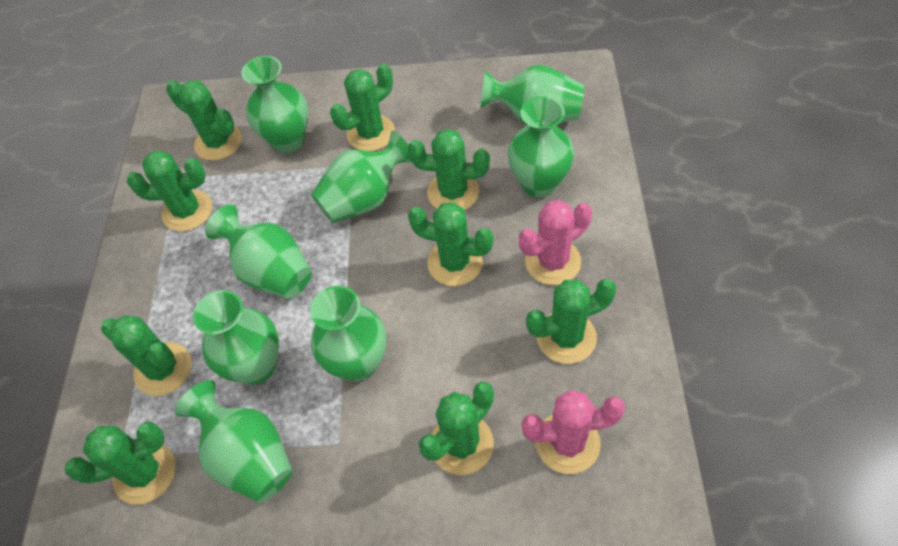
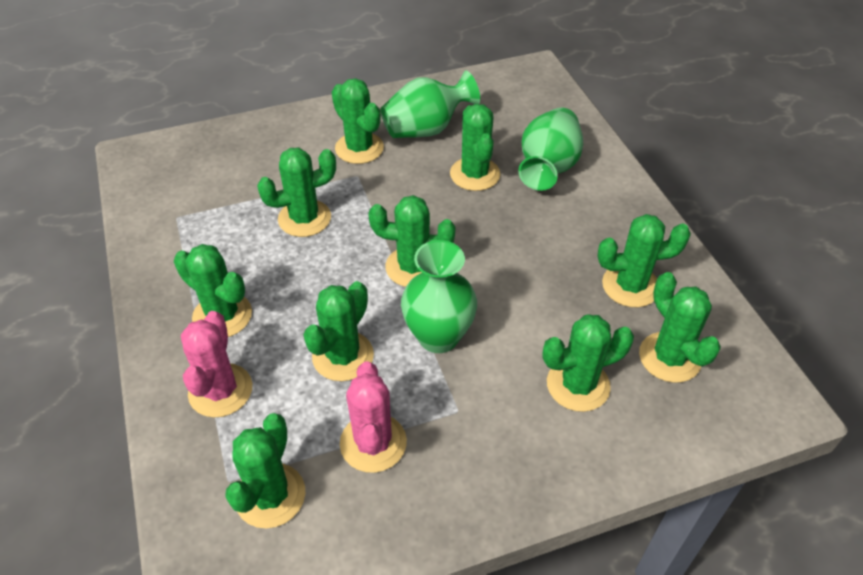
green cactus: 9 -> 10
green vase: 8 -> 3

